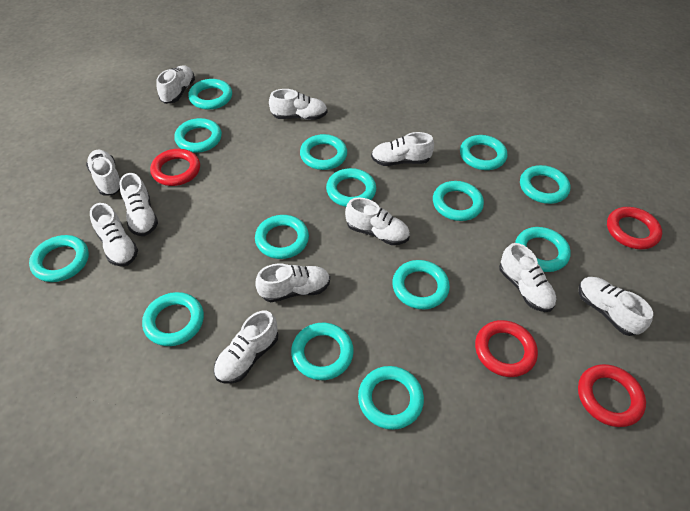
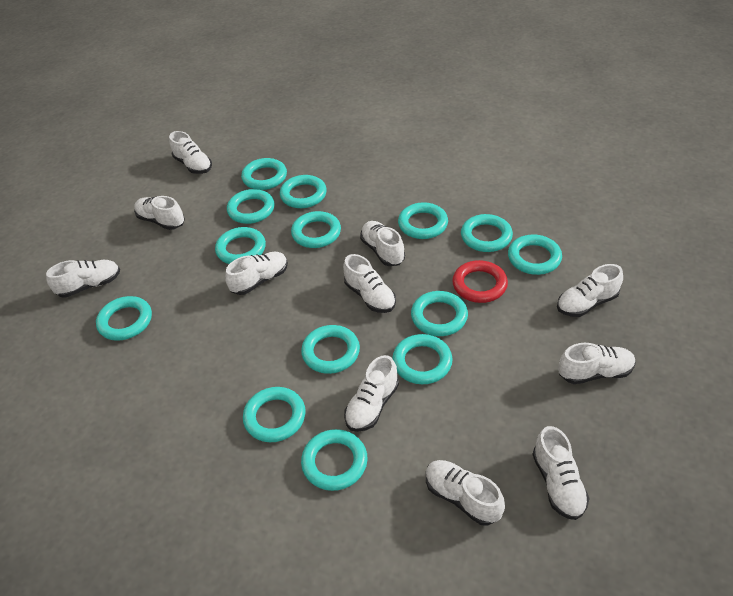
red ring: 4 -> 1

